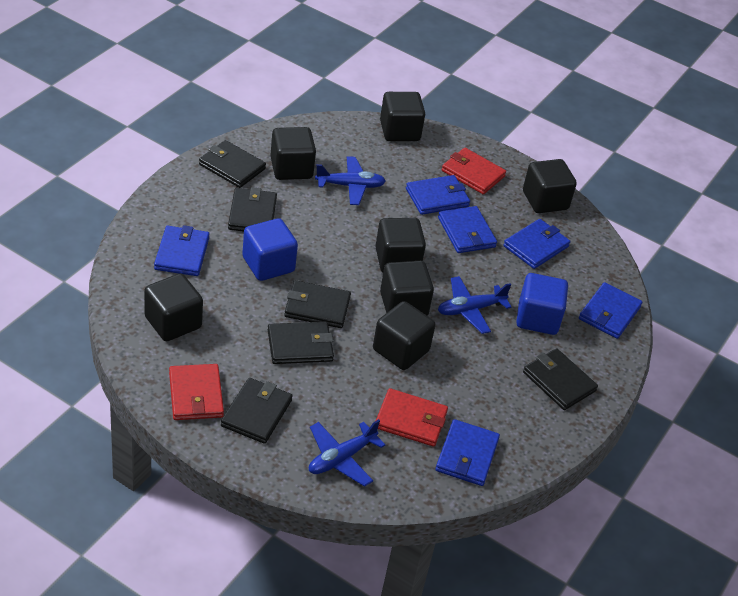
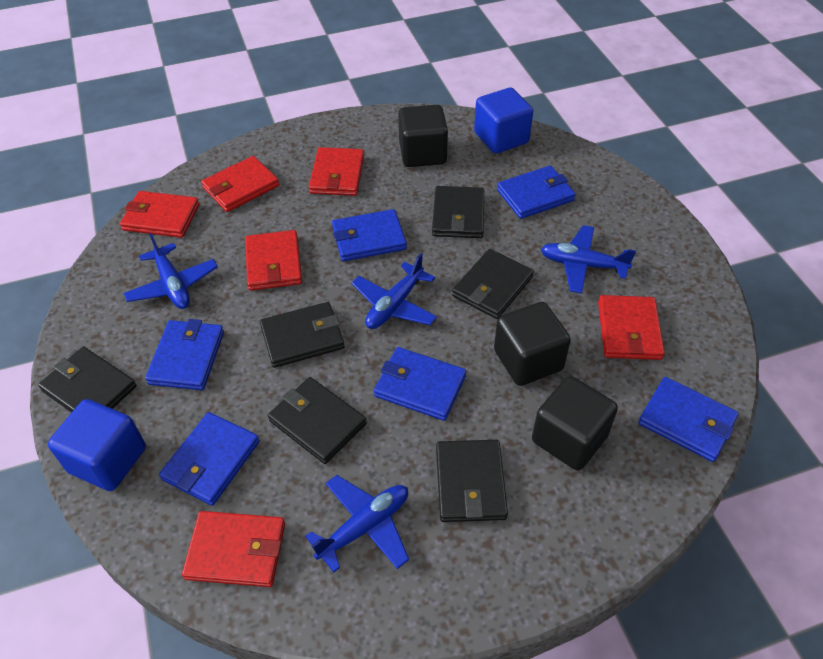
black cube: 7 -> 3
blue plane: 3 -> 4
red wallet: 3 -> 6

